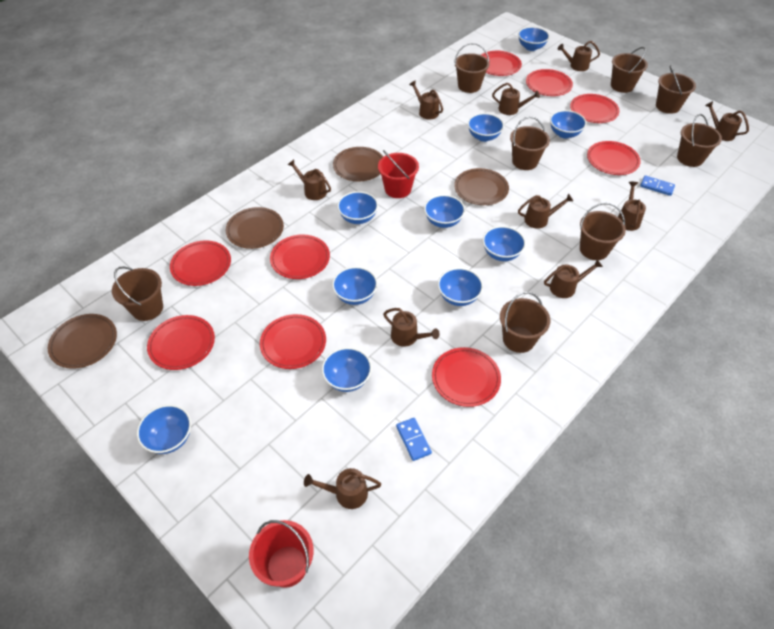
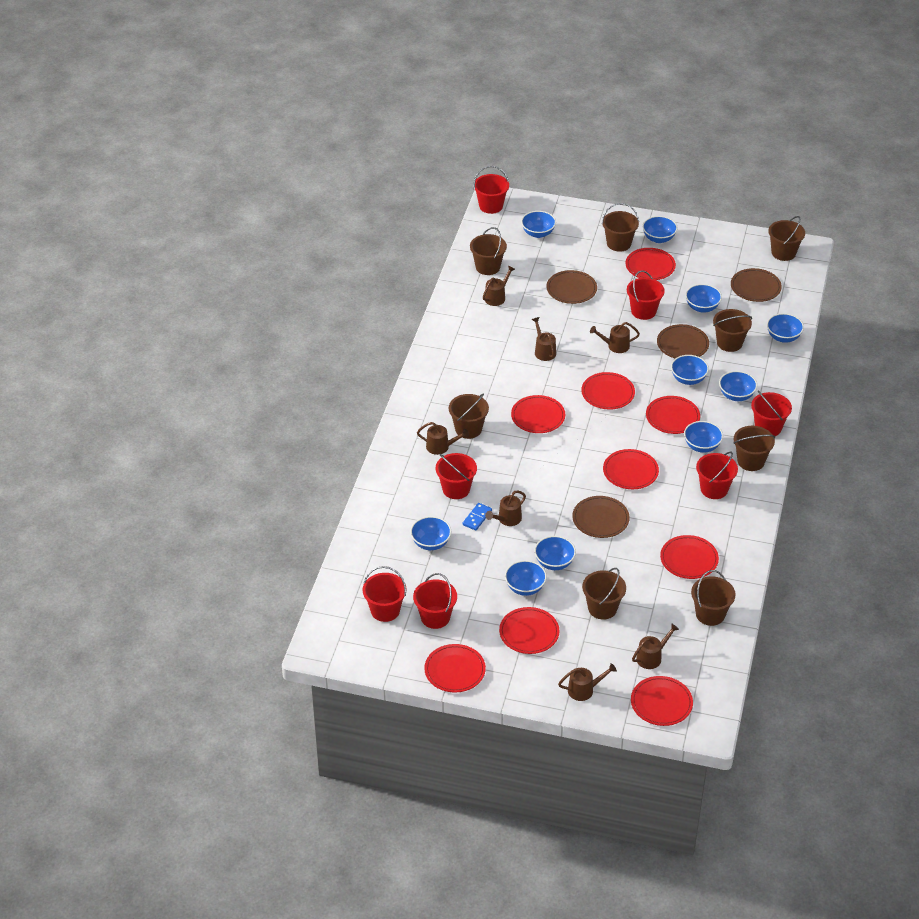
blue domino: 2 -> 1
brown watering can: 10 -> 7
red bucket: 2 -> 7

